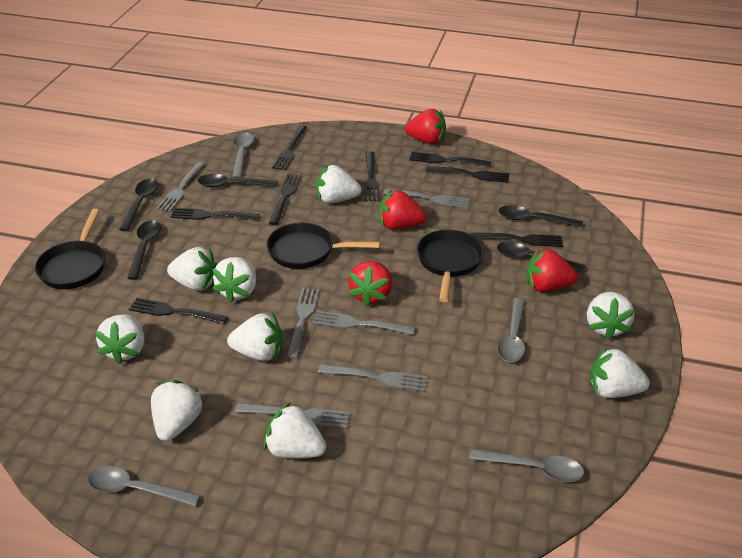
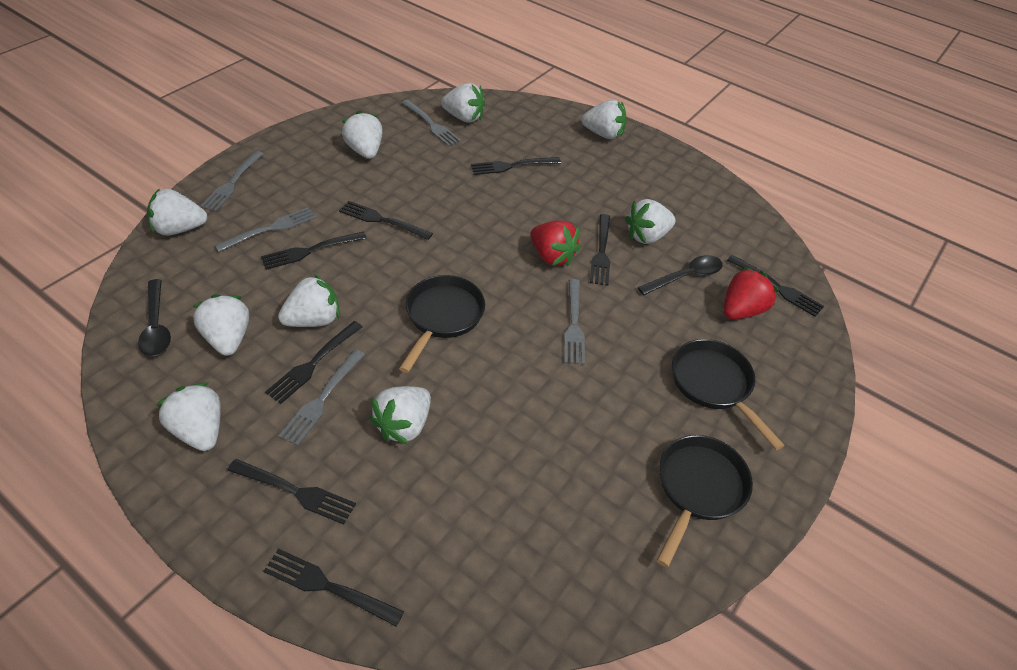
black spoon: 5 -> 2
grey fork: 6 -> 5
grey spoon: 4 -> 0
red strawberry: 4 -> 2

